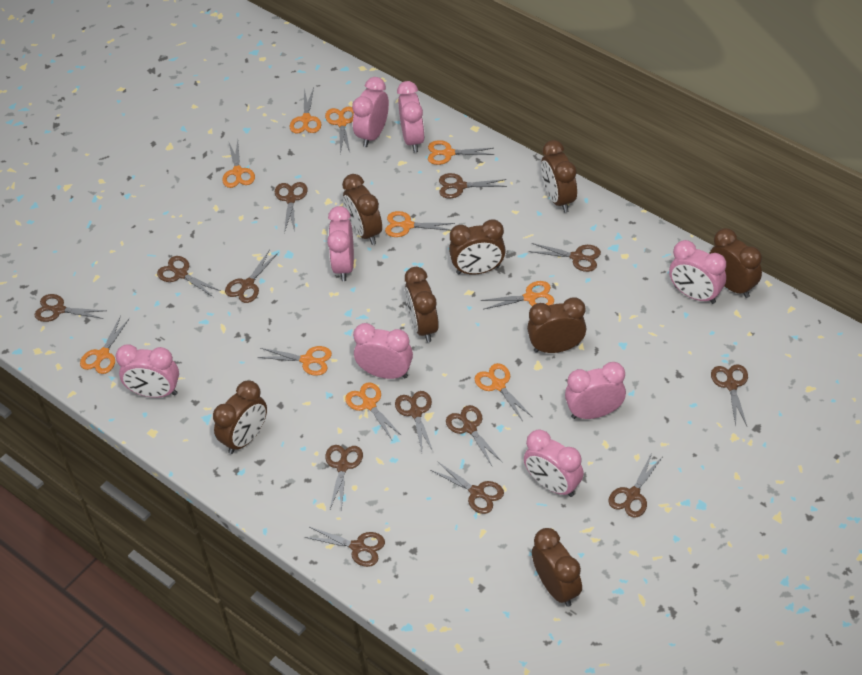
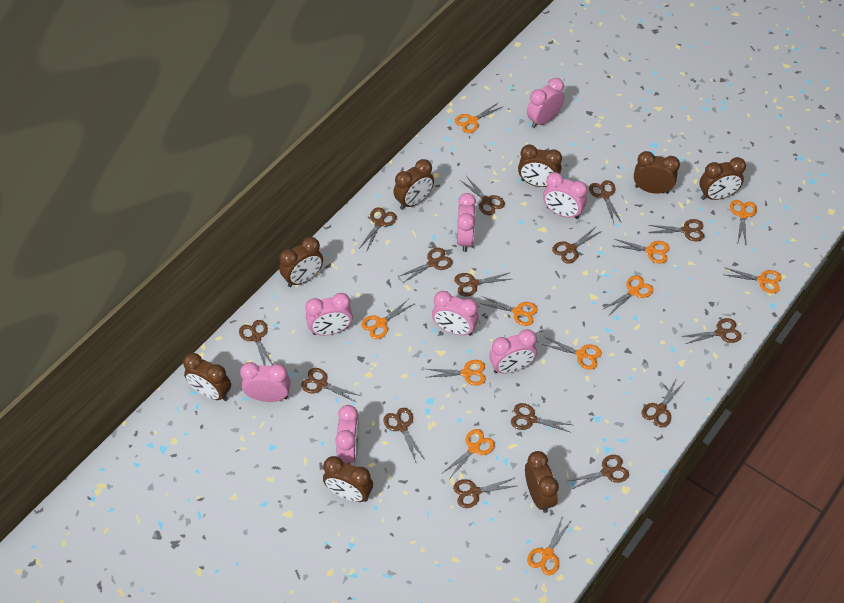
brown scissors: 13 -> 15
orange scissors: 10 -> 11

